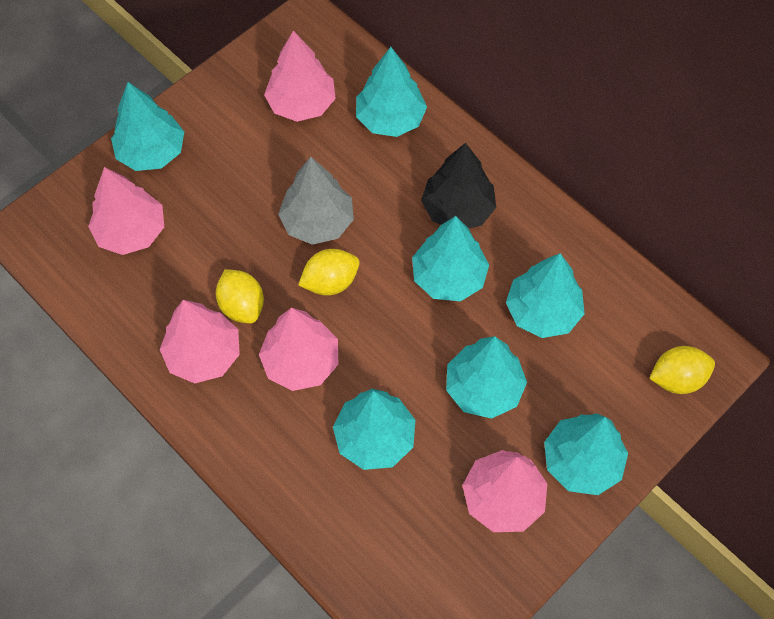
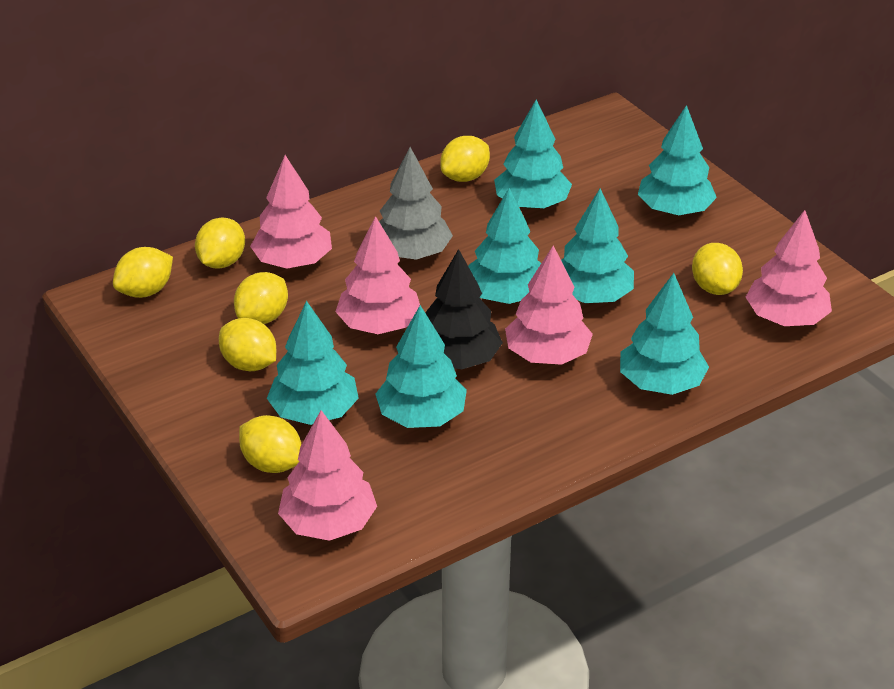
yellow lemon: 3 -> 7

